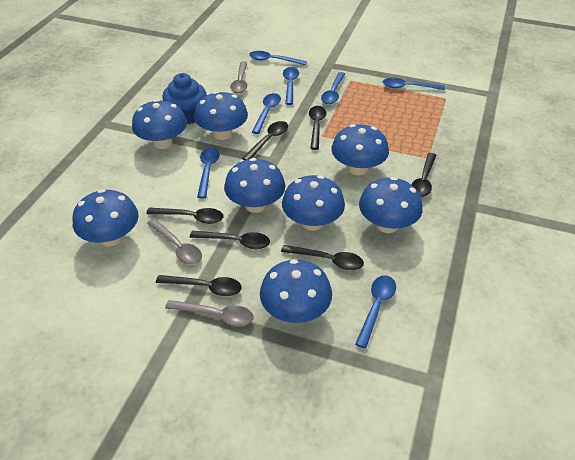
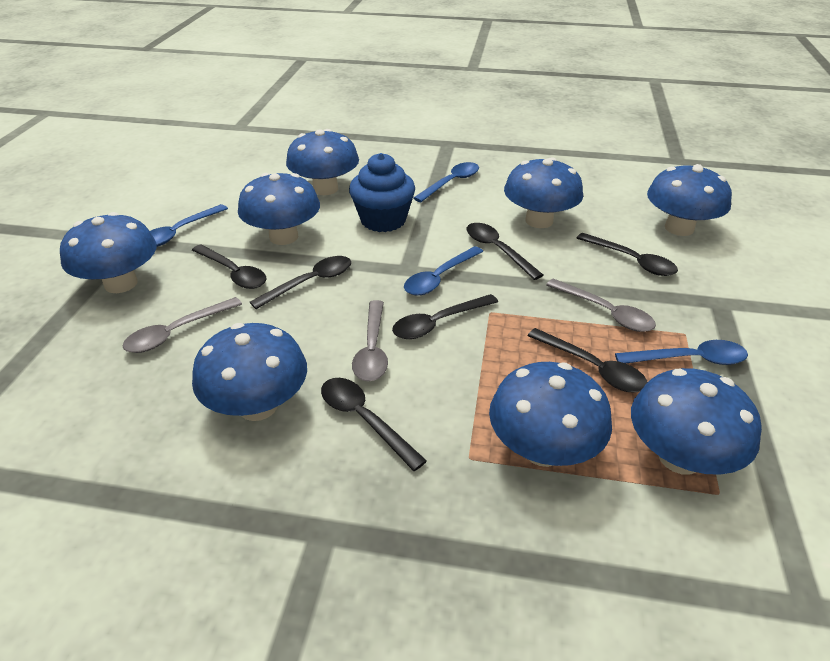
blue spoon: 7 -> 4

